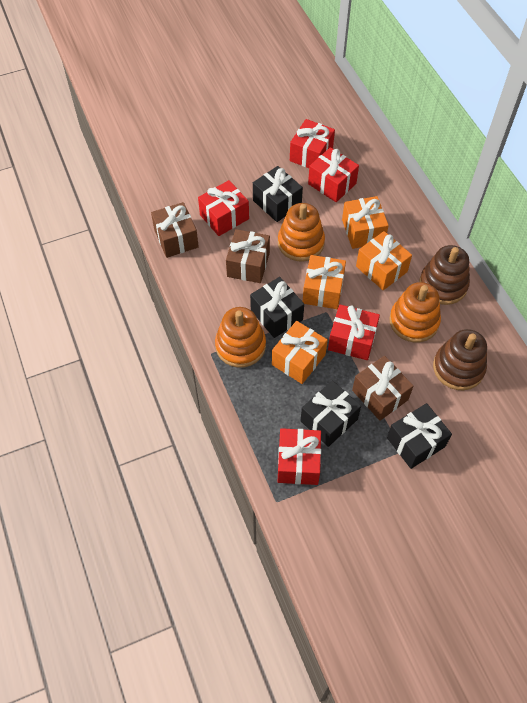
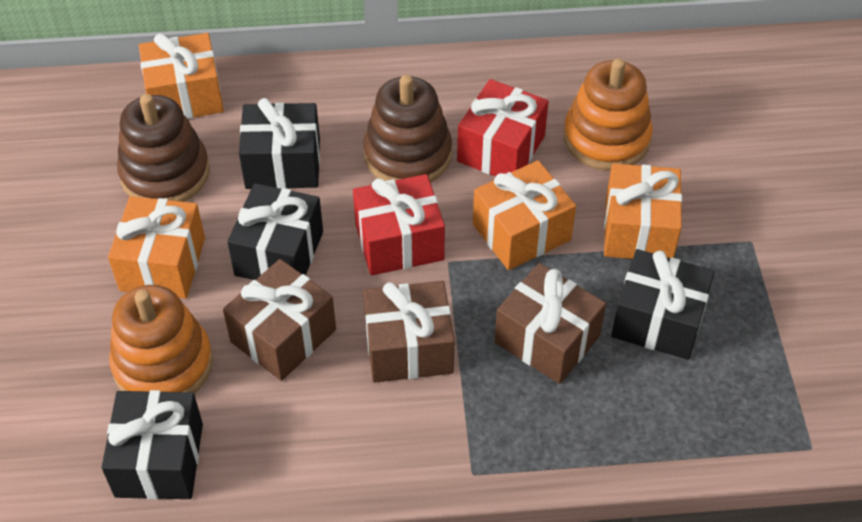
orange stacking toy: 3 -> 2
red gift: 5 -> 2

